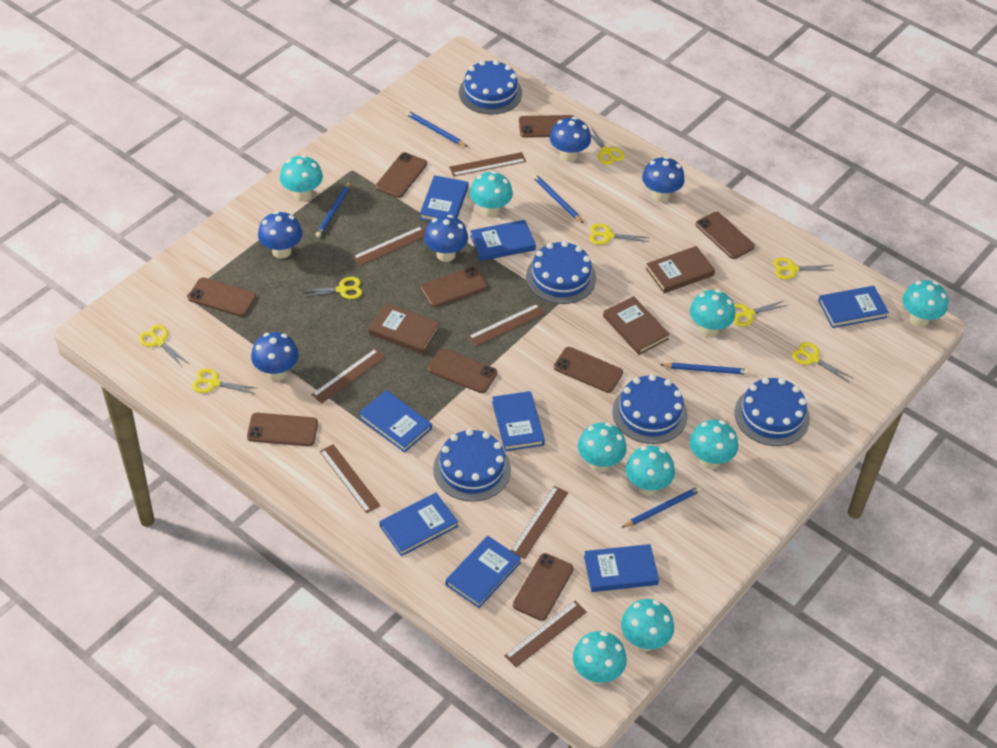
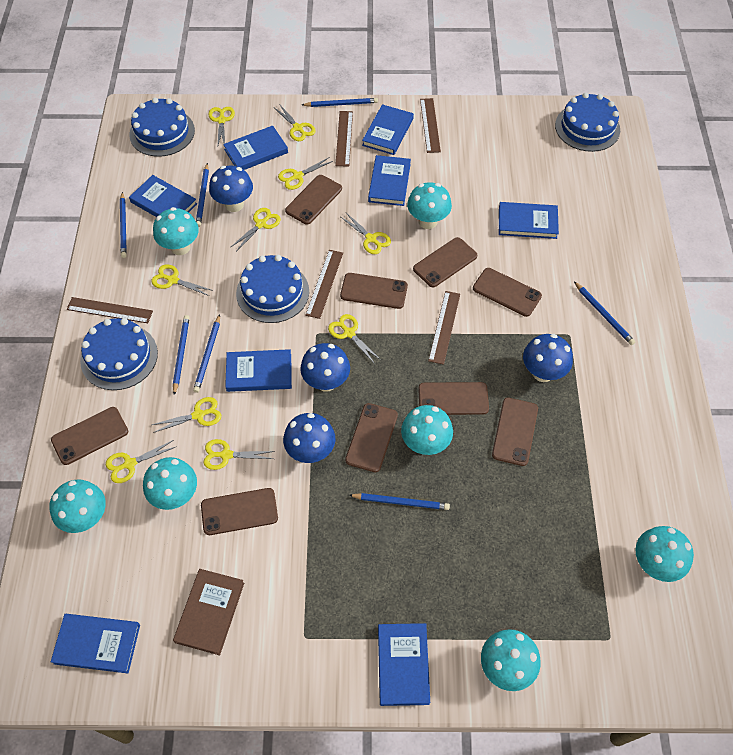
blue cake: 5 -> 4
blue mushroom: 5 -> 4
blue pencil: 5 -> 7
brown book: 3 -> 1
brown ruler: 7 -> 5
turquoise mushroom: 9 -> 7
yellow scissors: 8 -> 10

